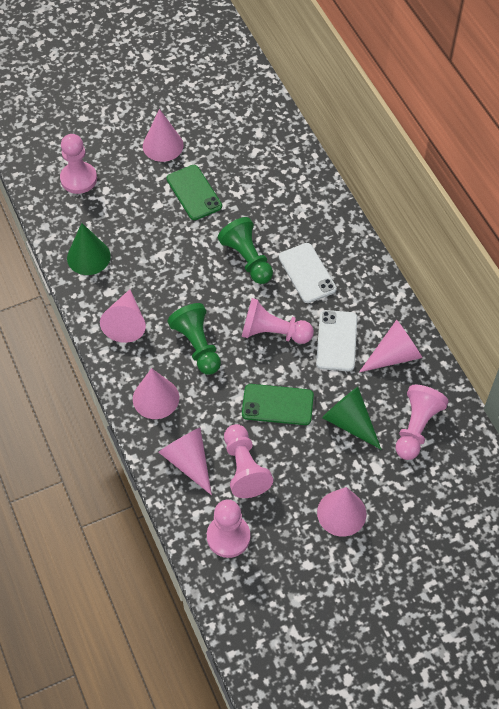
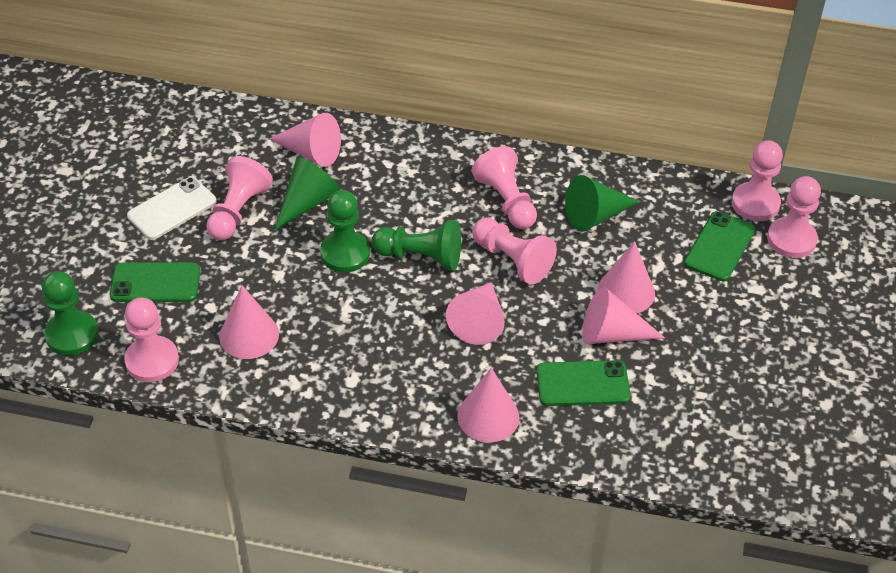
green pawn: 2 -> 3
green phone: 2 -> 3
pink pawn: 5 -> 6
white phone: 2 -> 1

